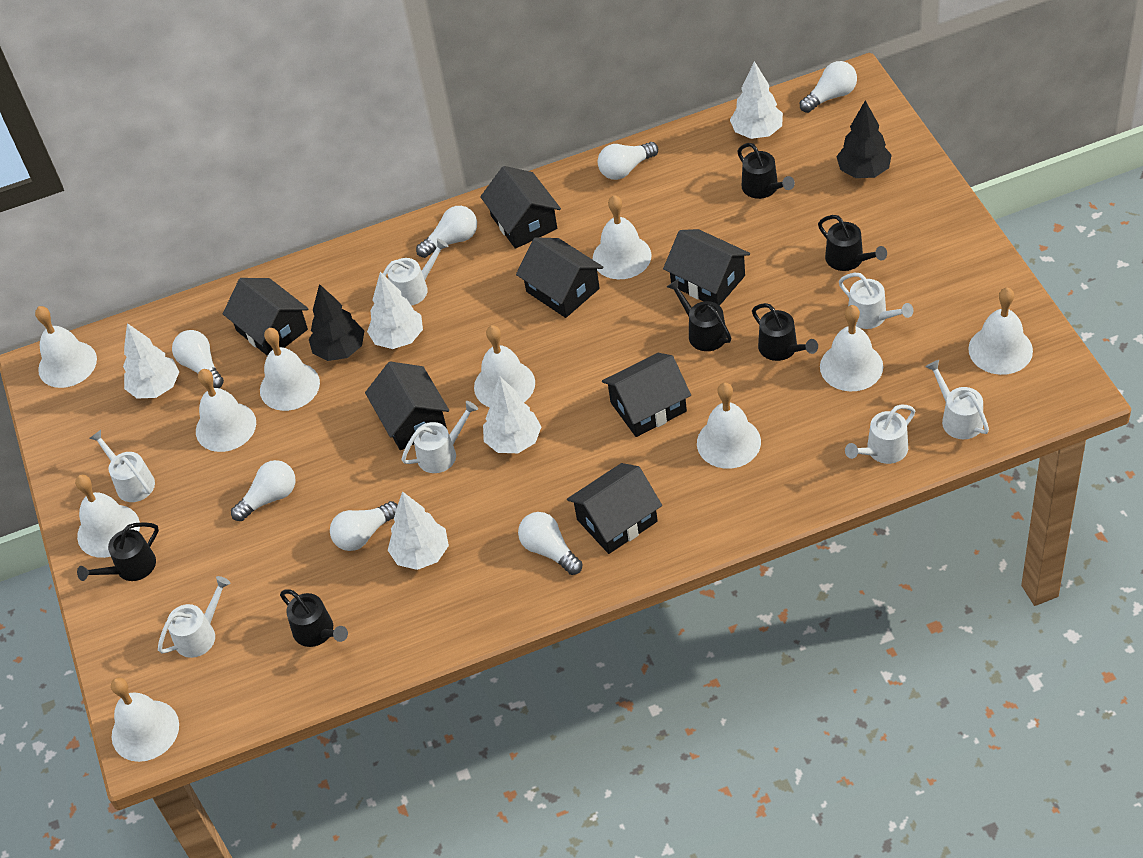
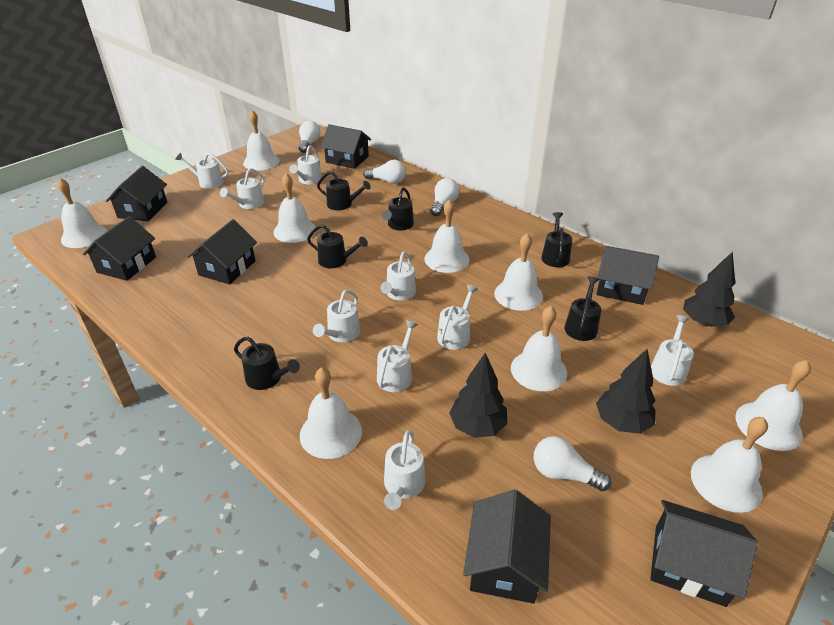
black tree: 2 -> 3
white bell: 10 -> 9
white light bulb: 7 -> 4
white tree: 5 -> 0
white watering can: 7 -> 9

